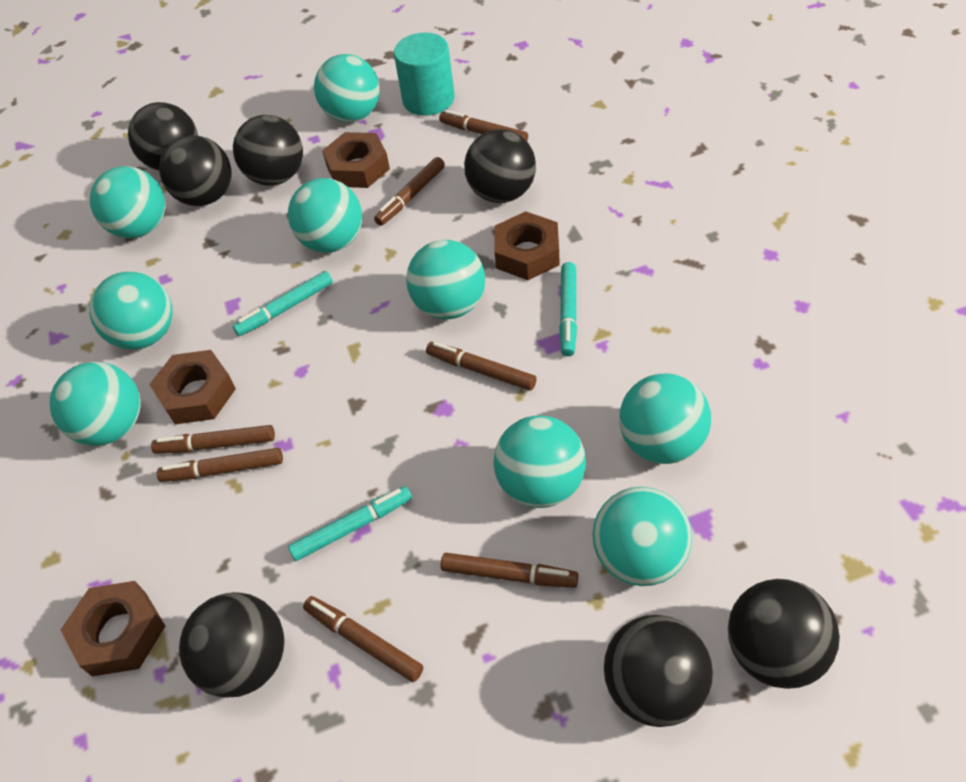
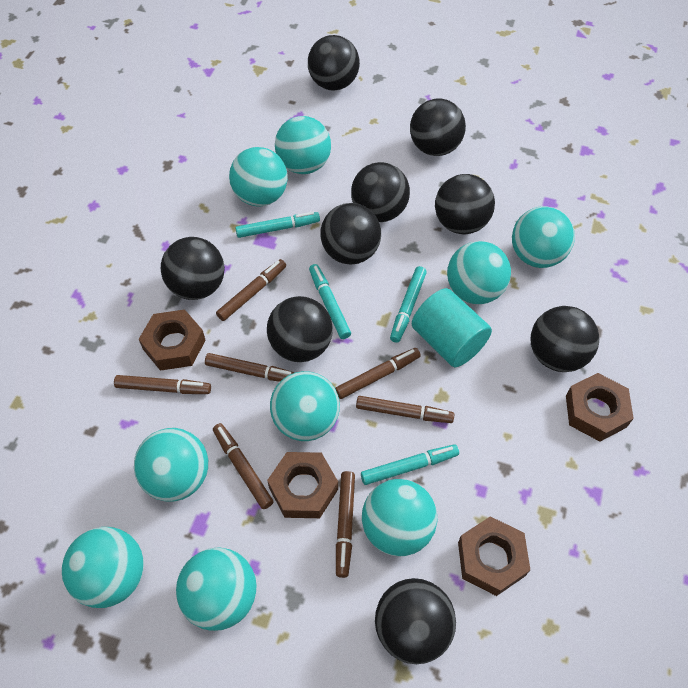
black ball: 7 -> 9
turquoise marker: 3 -> 4

